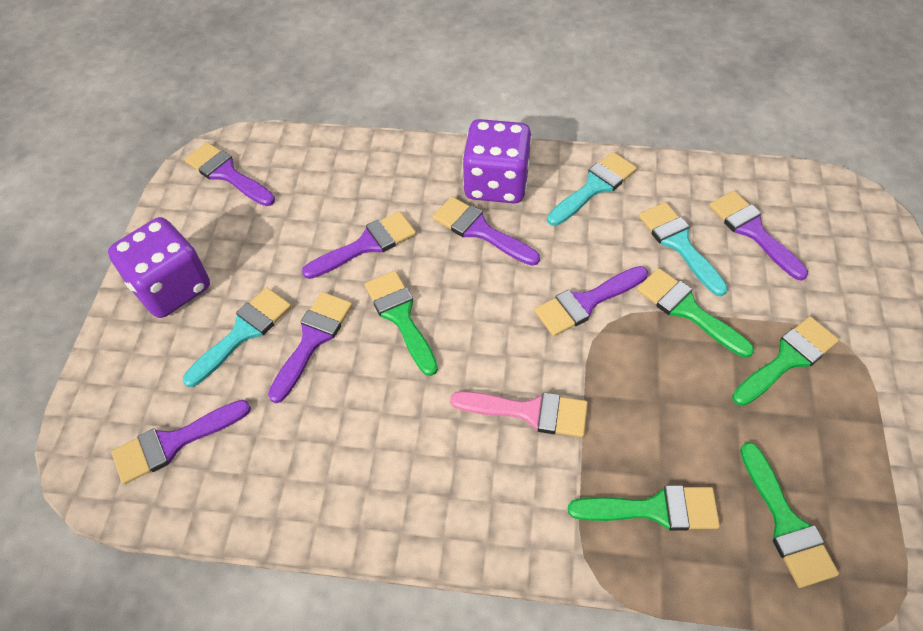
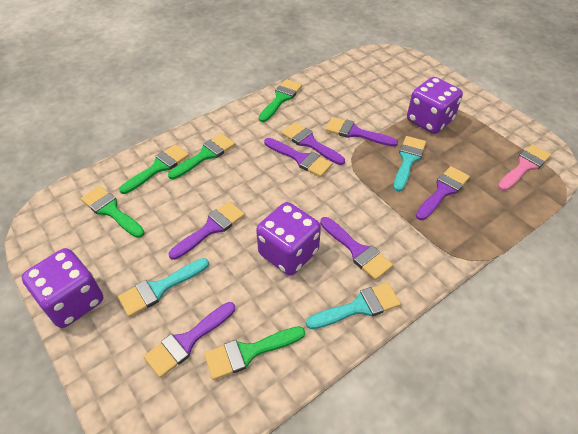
purple dice: 2 -> 3

